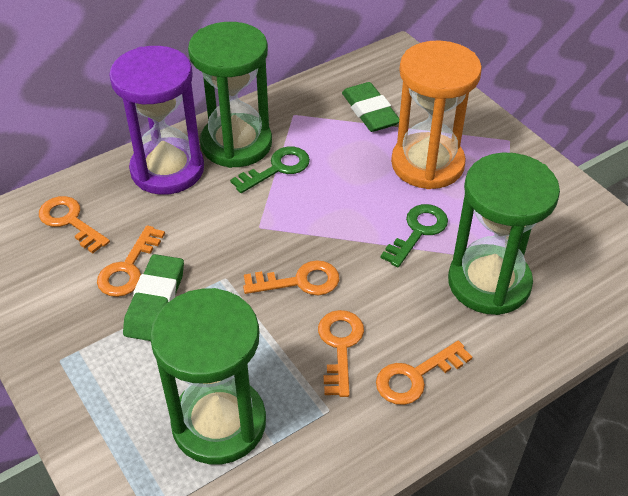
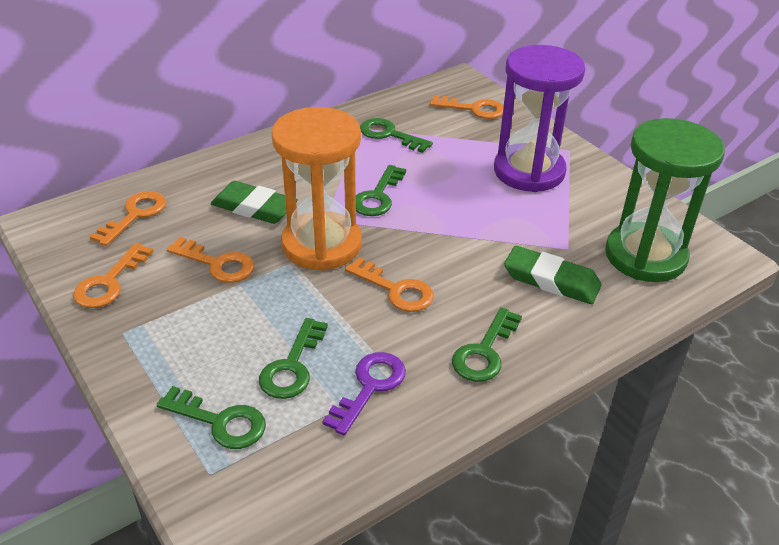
green hourglass: 3 -> 1
green key: 2 -> 5
purple key: 0 -> 1

